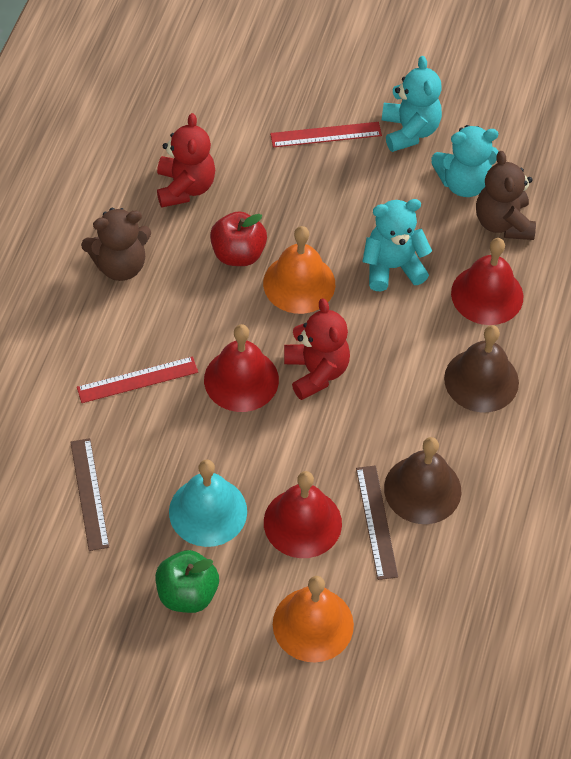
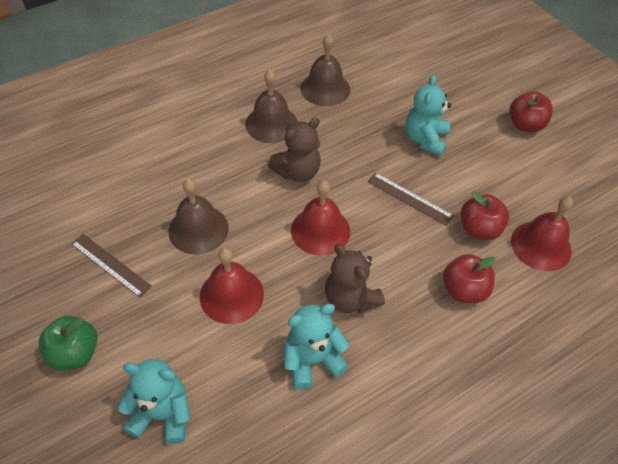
brown bell: 2 -> 3
orange bell: 2 -> 0
red apple: 1 -> 3
red ruler: 2 -> 0
red teddy bear: 2 -> 0
turquoise bell: 1 -> 0

